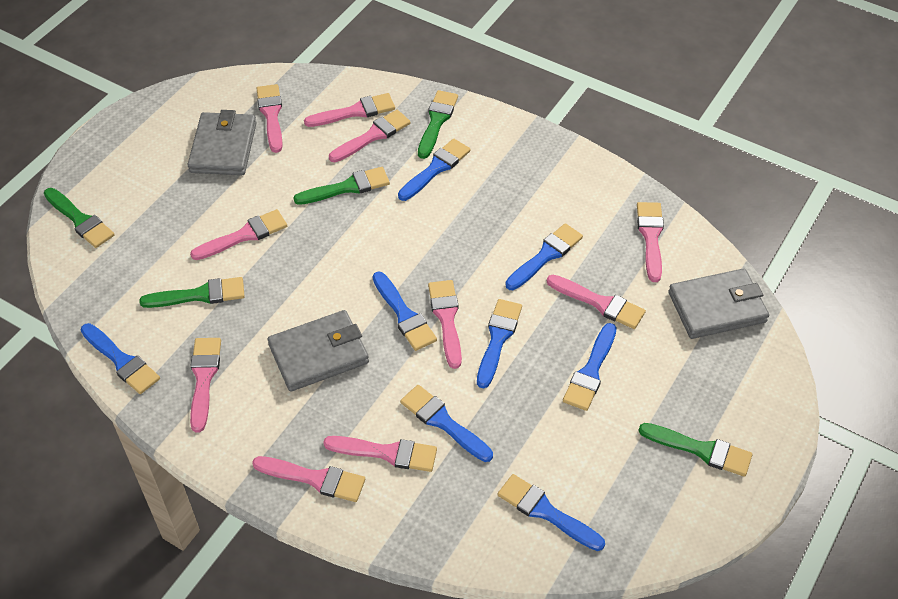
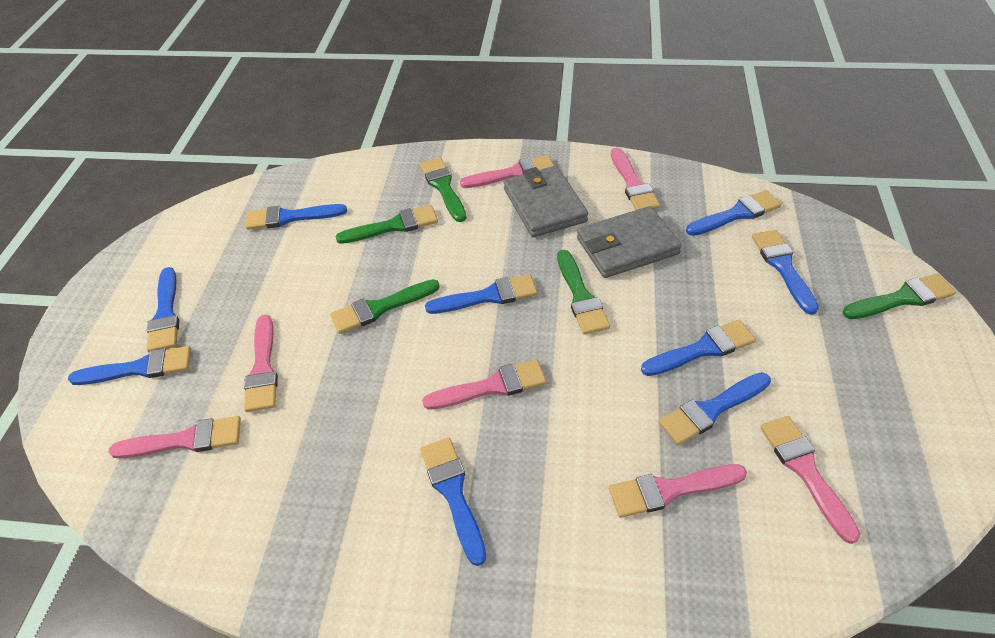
blue brush: 8 -> 9
grey wallet: 3 -> 2
pink brush: 10 -> 7

